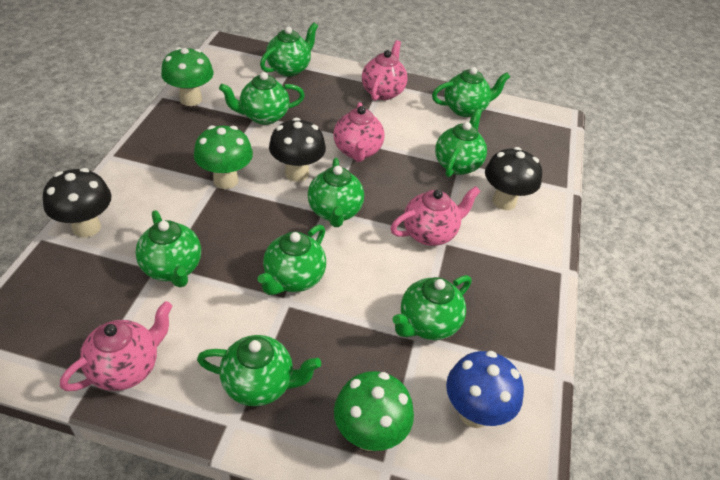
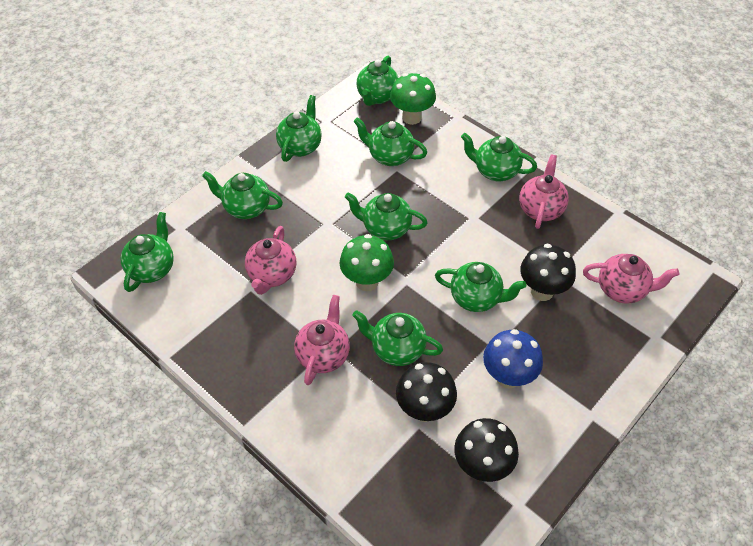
green mushroom: 3 -> 2

